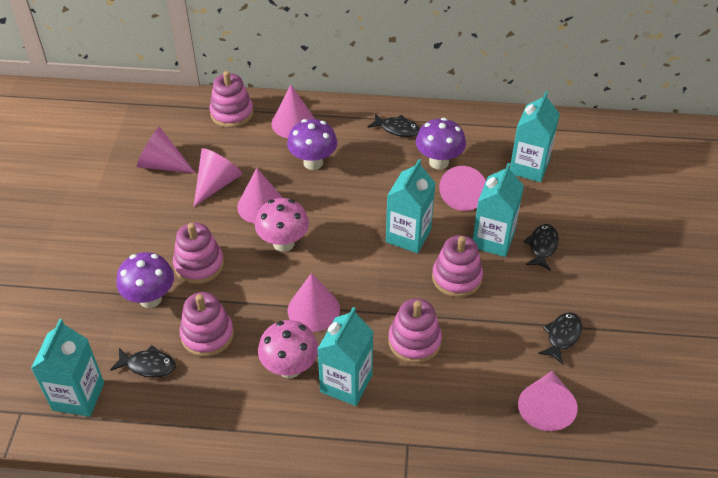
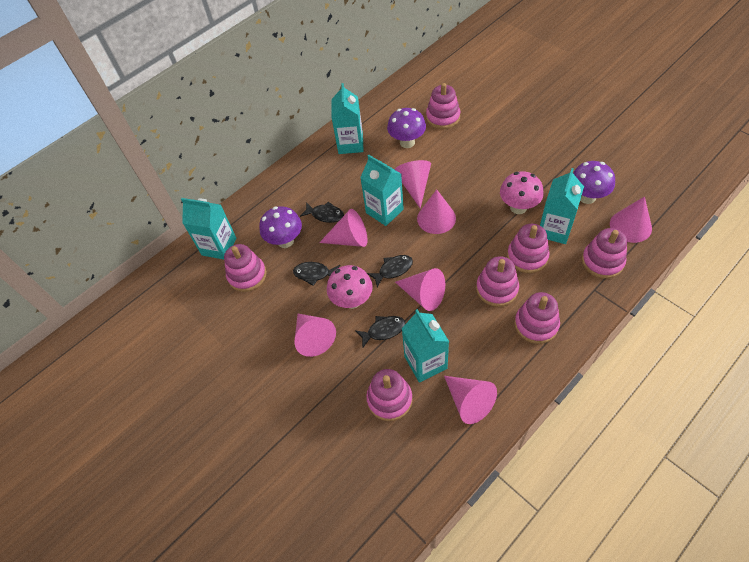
pink stacking toy: 5 -> 7

